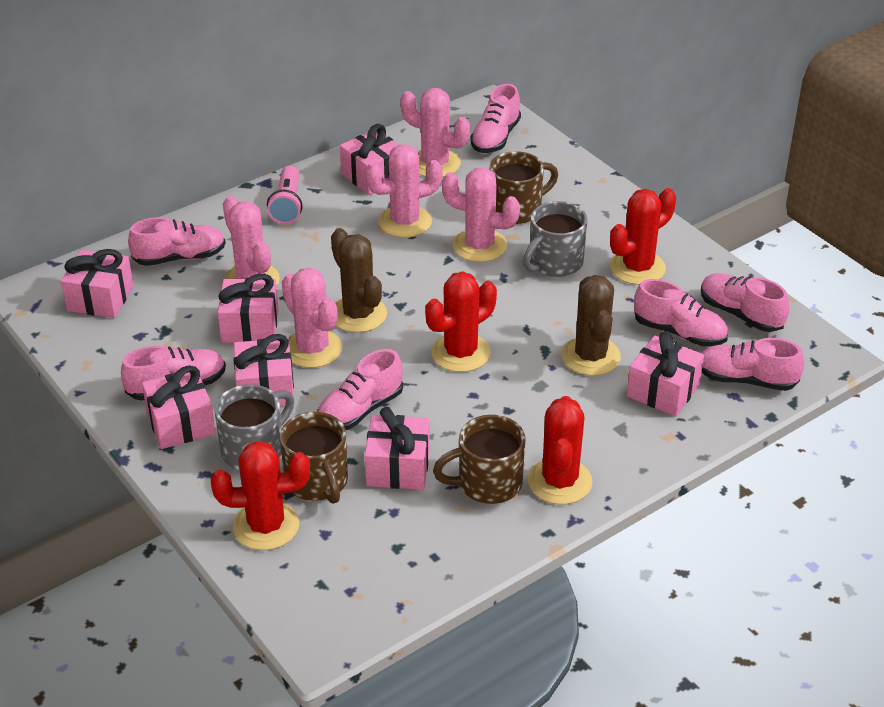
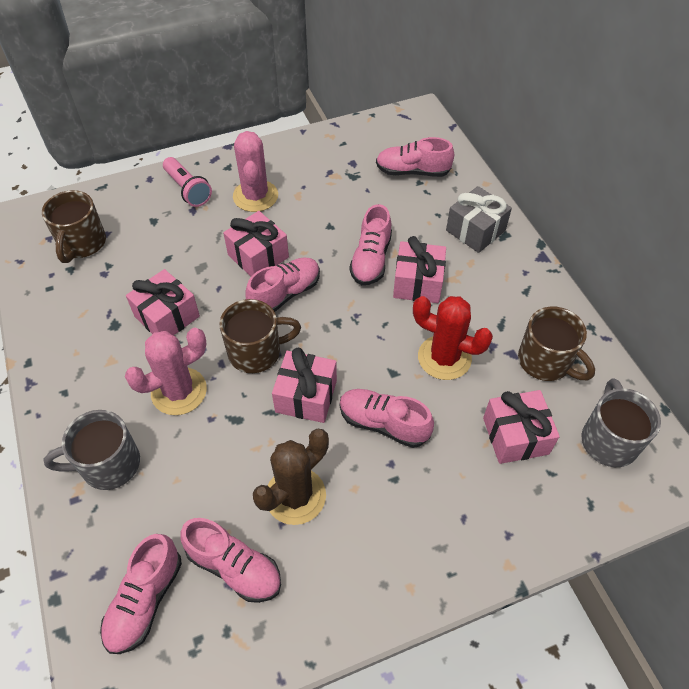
brown cactus: 2 -> 1
grey gift: 0 -> 1
pink cactus: 5 -> 2
pink gift: 7 -> 5
pink shoe: 7 -> 6
red cactus: 4 -> 1

